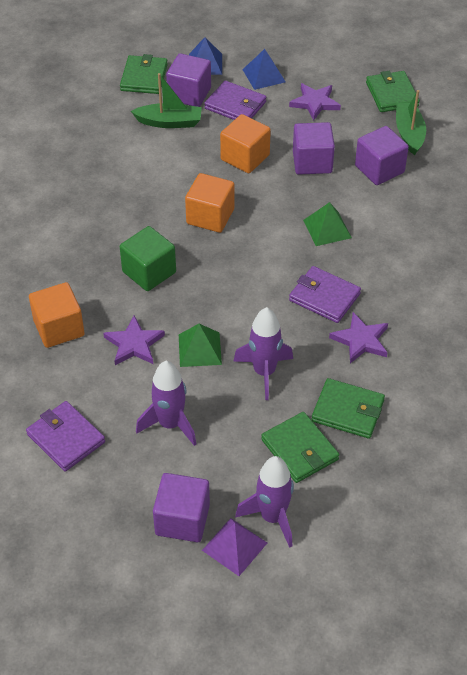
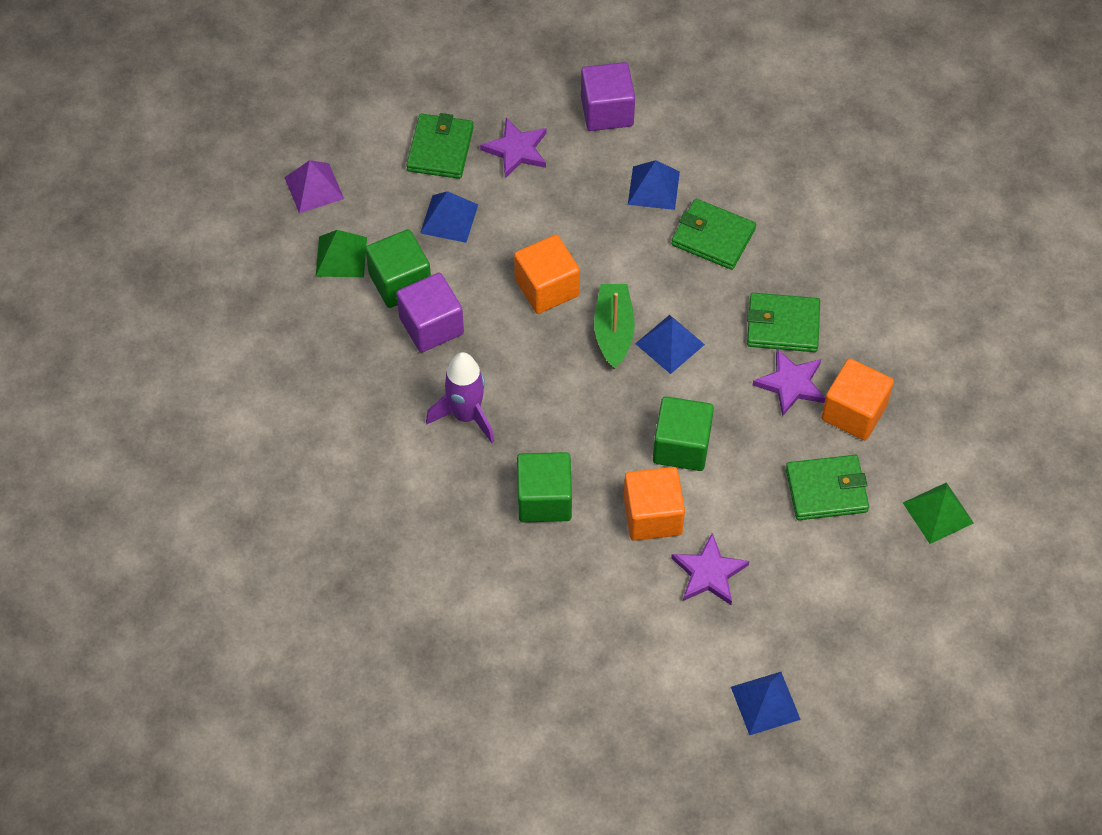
blue pyramid: 2 -> 4
green boat: 2 -> 1
green cube: 1 -> 3
purple cube: 4 -> 2
purple rocket: 3 -> 1
purple wallet: 3 -> 0

